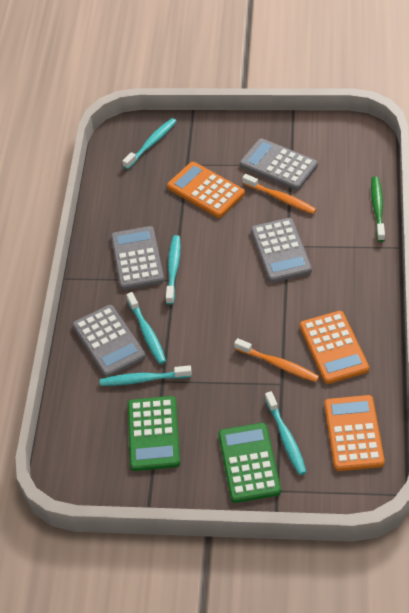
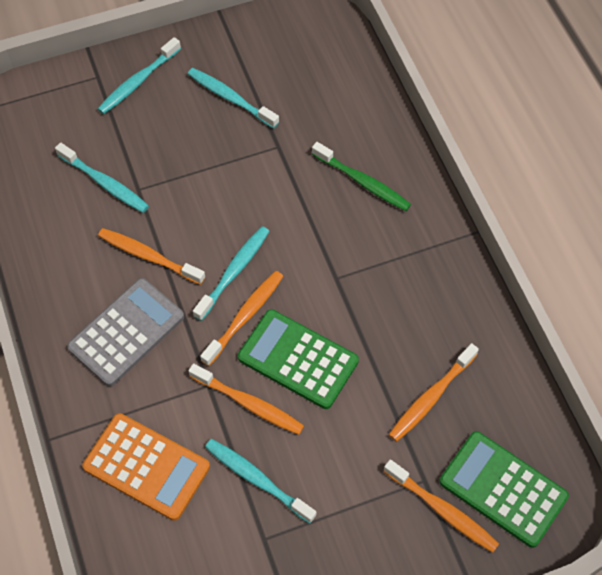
grey calculator: 4 -> 1
orange calculator: 3 -> 1
orange toothbrush: 2 -> 5

